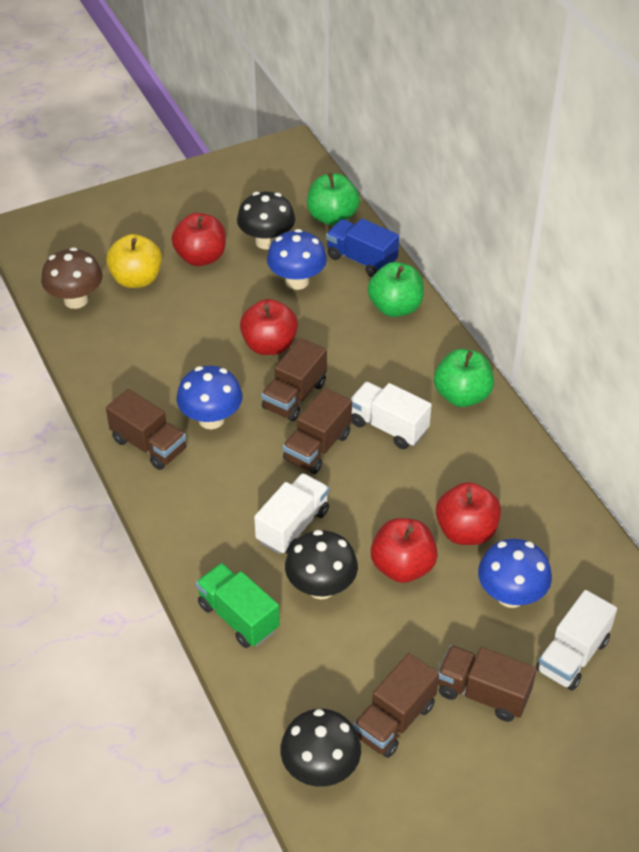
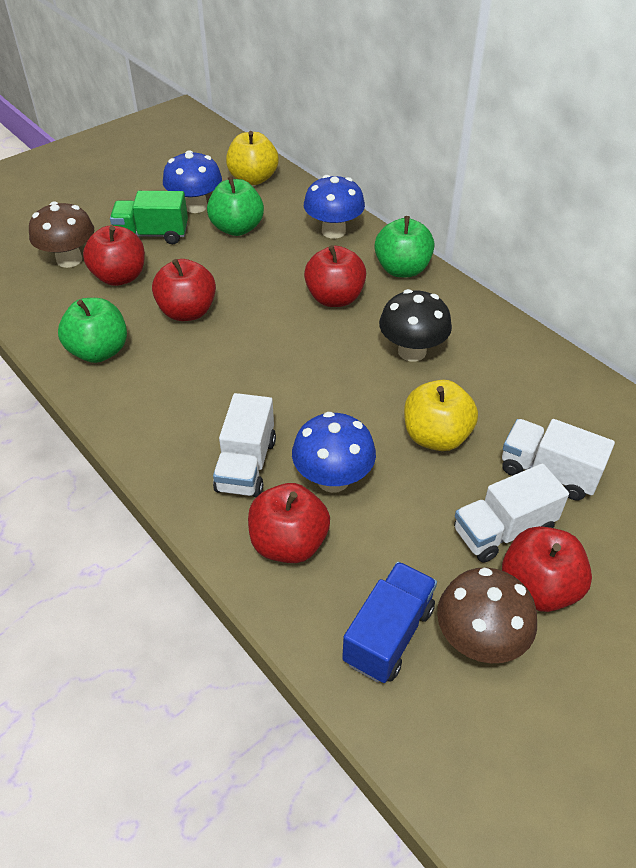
black mushroom: 3 -> 1
brown mushroom: 1 -> 2
brown truck: 5 -> 0
red apple: 4 -> 5
yellow apple: 1 -> 2

